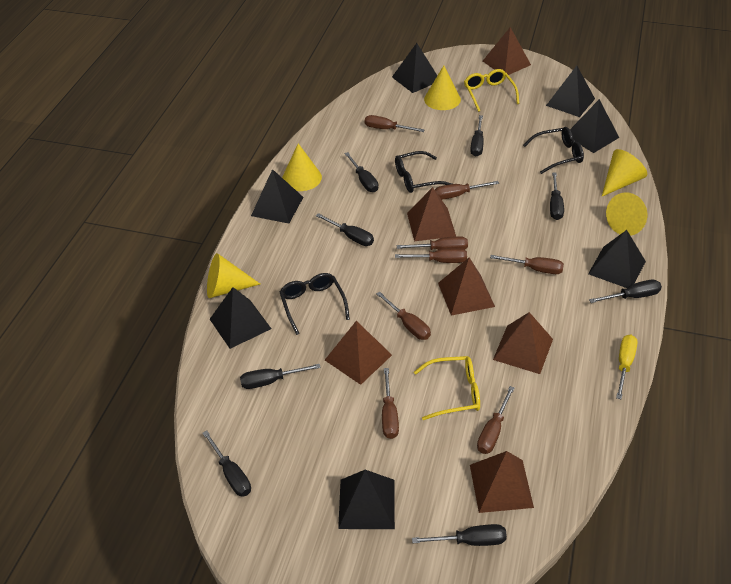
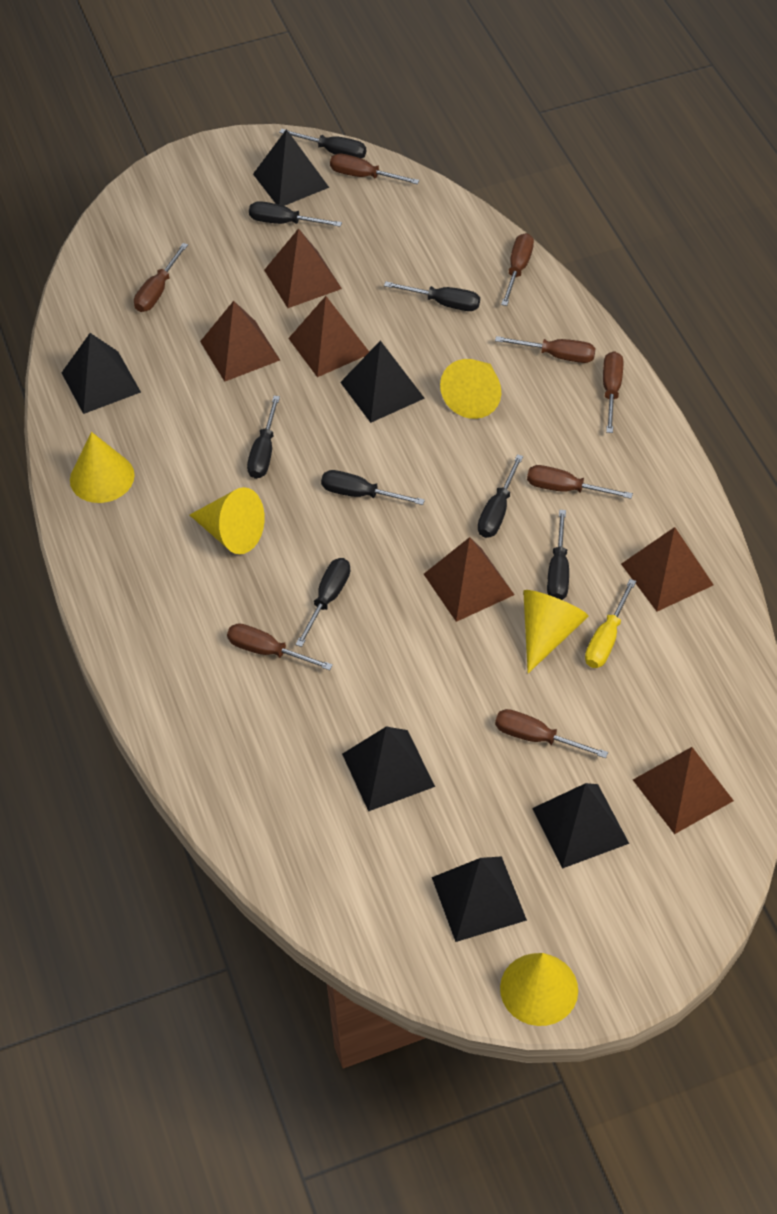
black glasses: 3 -> 0
black pyramid: 7 -> 6
yellow glasses: 2 -> 0

